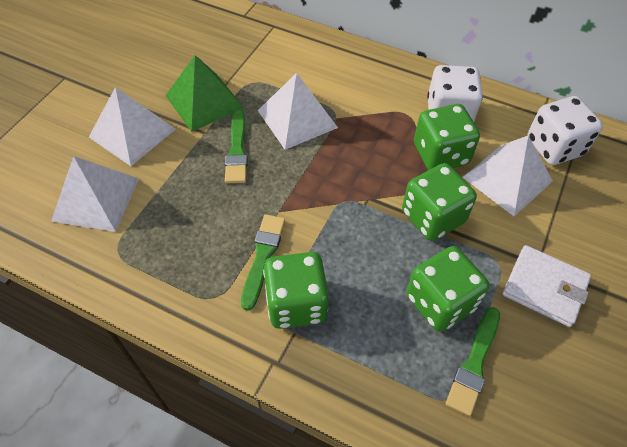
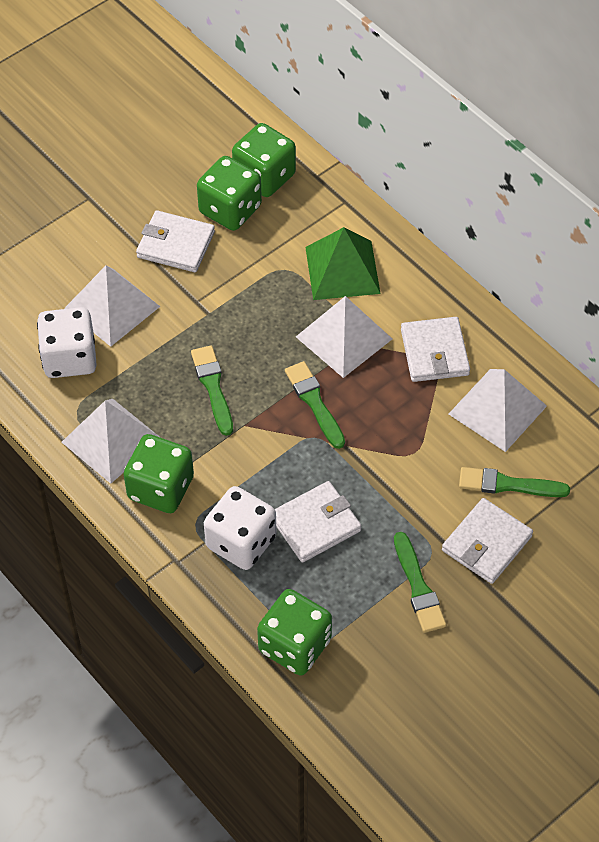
green brush: 3 -> 4
white wallet: 1 -> 4

